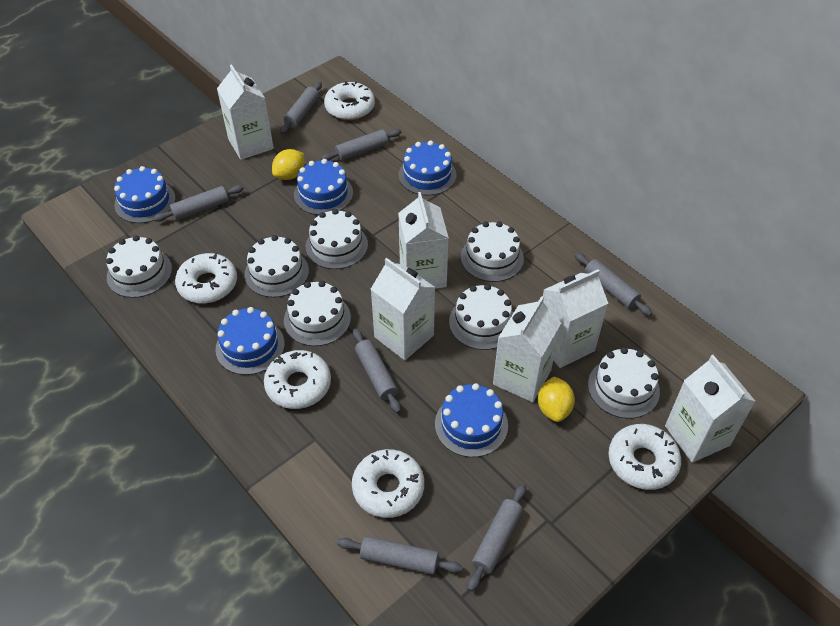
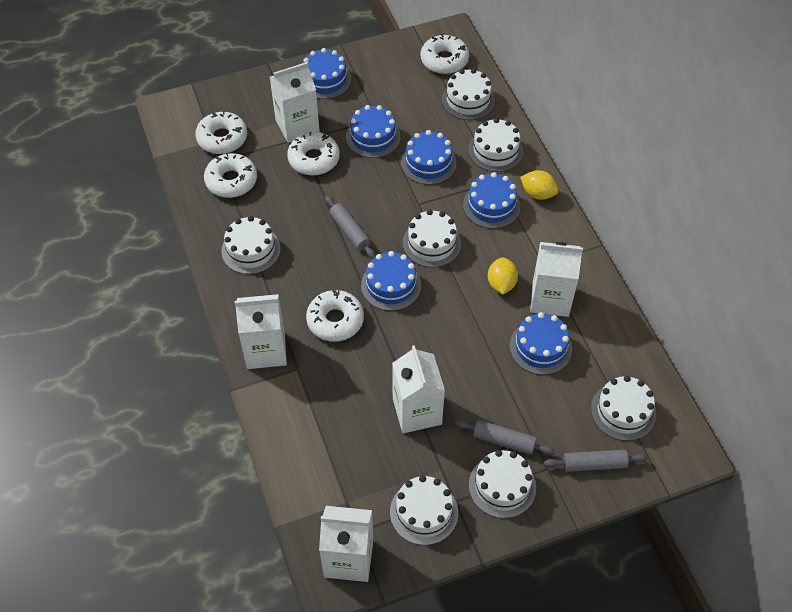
blue cake: 5 -> 6
grey rolling pin: 7 -> 3
white carton: 6 -> 5

